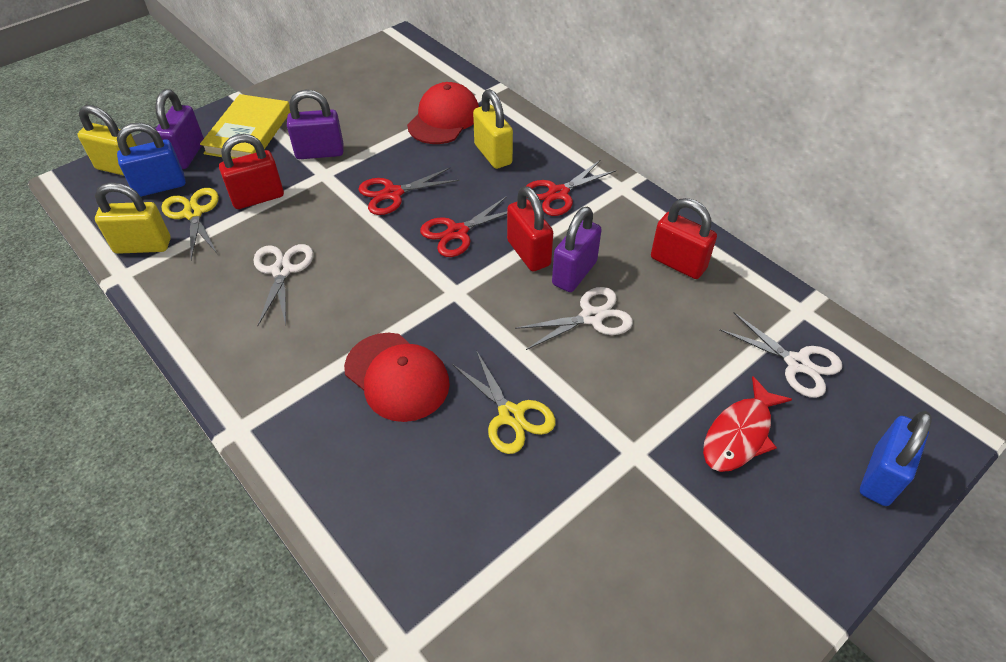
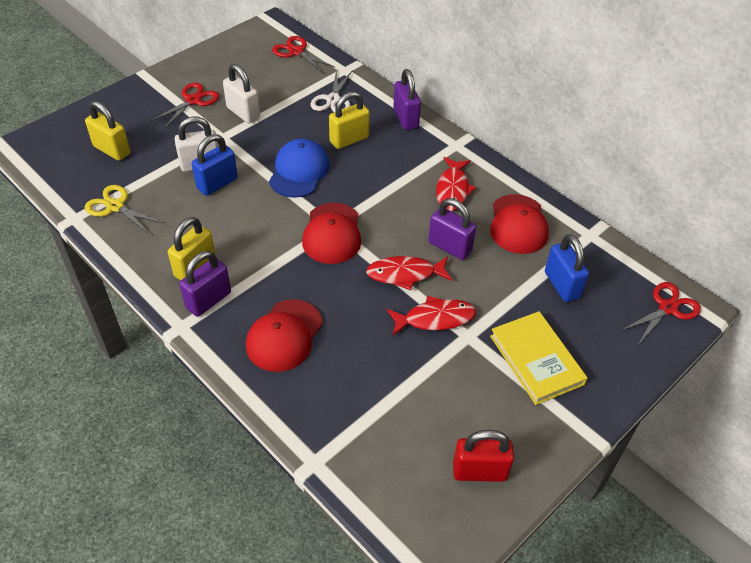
blue cap: 0 -> 1
red cap: 2 -> 3
red fish: 1 -> 3
red padlock: 3 -> 1
white padlock: 0 -> 2
white scissors: 3 -> 1
yellow scissors: 2 -> 1

